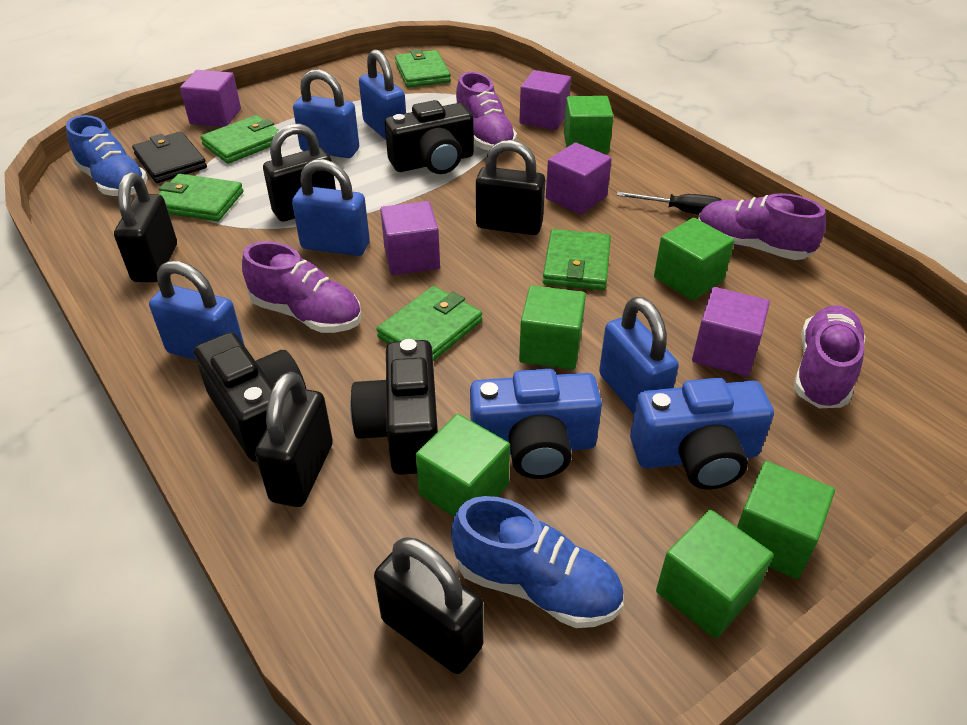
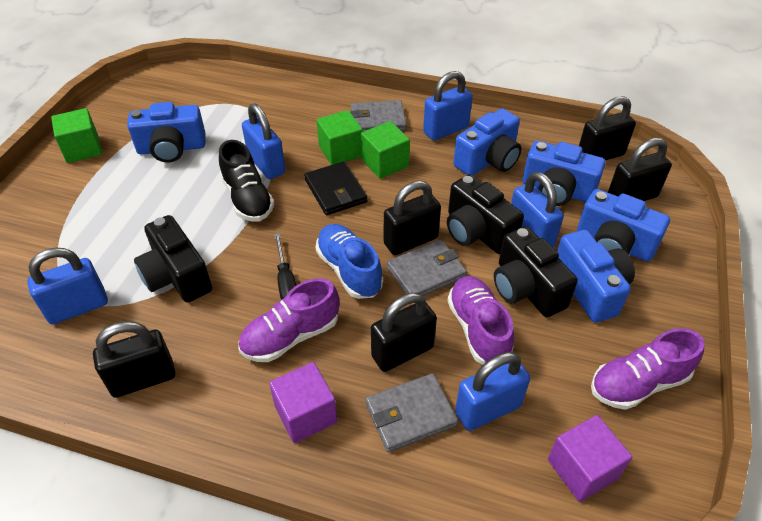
black shoe: 0 -> 1
blue camera: 2 -> 5
blue shoe: 2 -> 1
green cube: 6 -> 3
green wallet: 5 -> 0
grey wallet: 0 -> 3
purple cube: 5 -> 2
purple shoe: 4 -> 3

